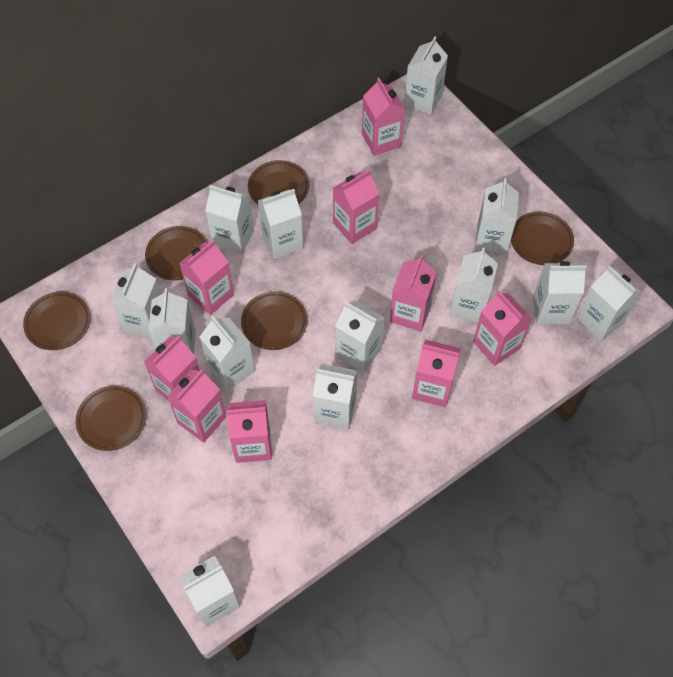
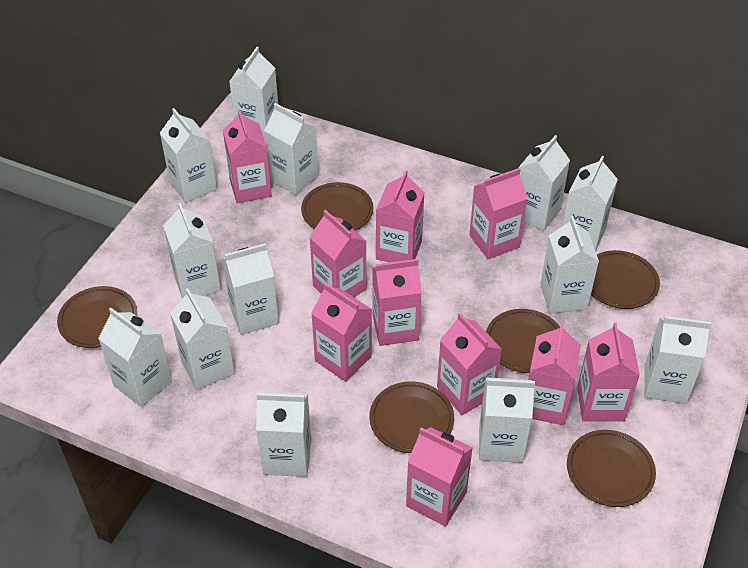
pink carton: 9 -> 10

